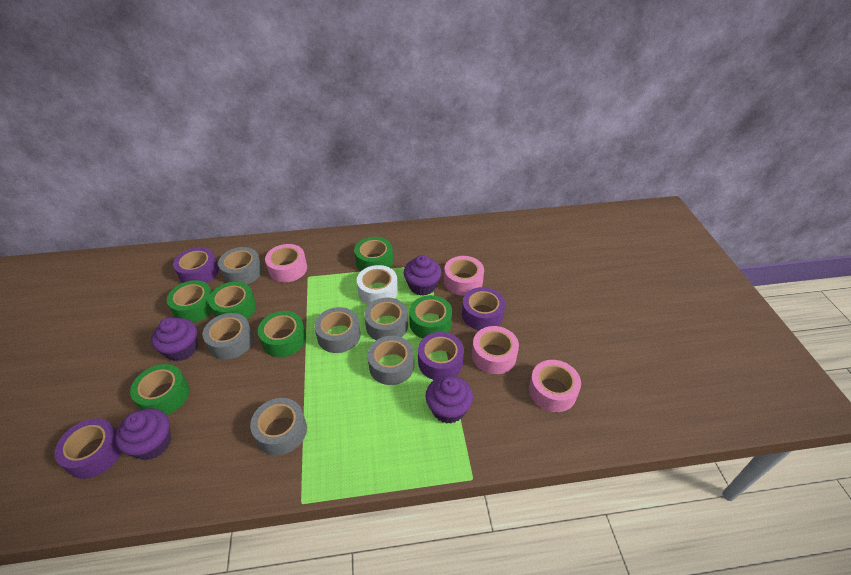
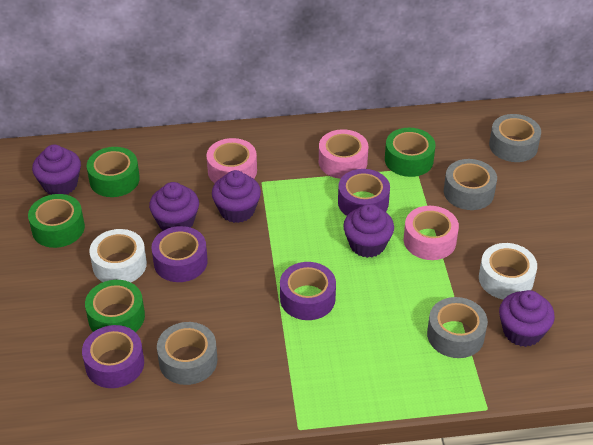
green tape: 6 -> 4
grey tape: 6 -> 4
pink tape: 4 -> 3
purple cupcake: 4 -> 5
white tape: 1 -> 2

